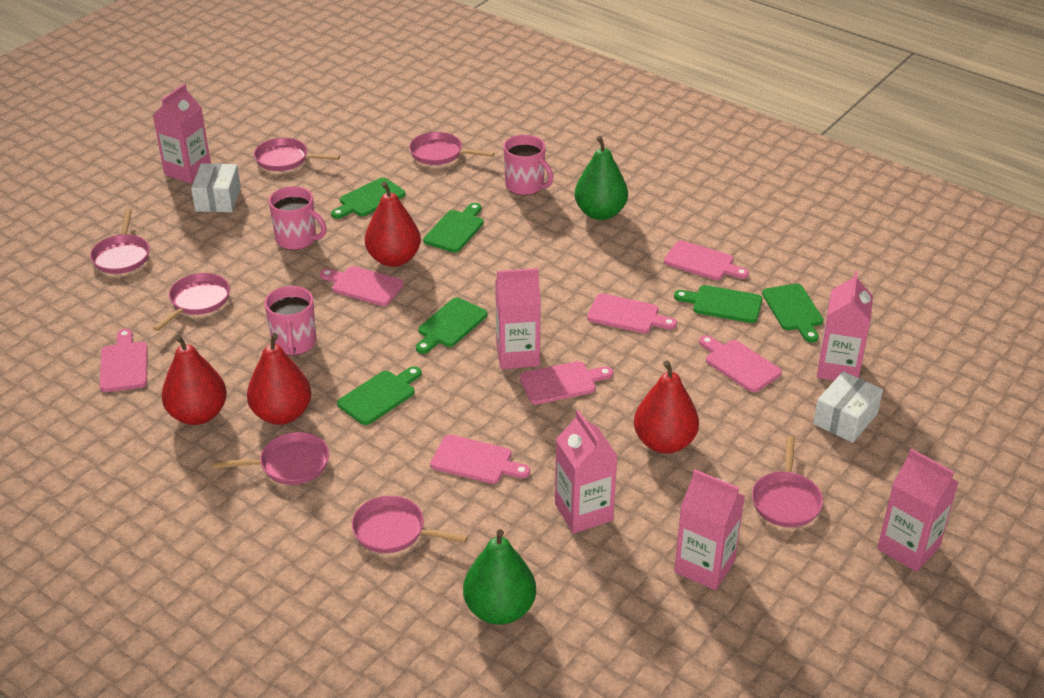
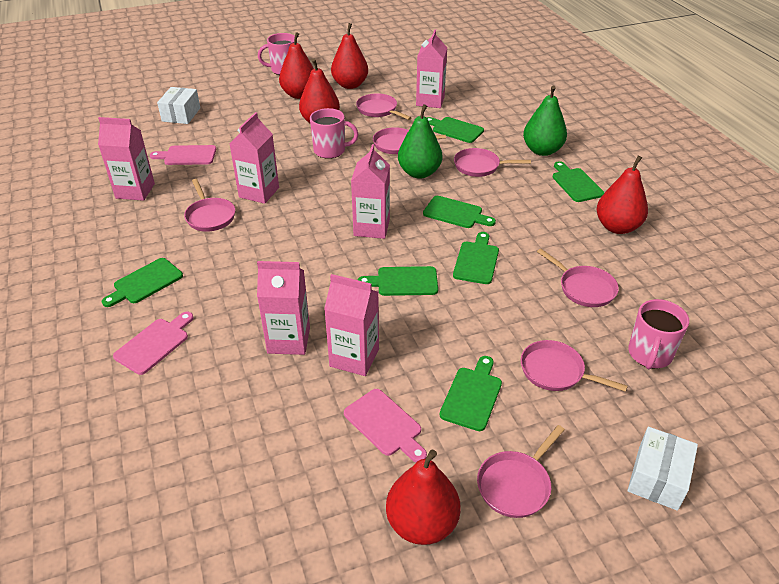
green cutting board: 6 -> 7
pink cutting board: 7 -> 3
red pear: 4 -> 5

